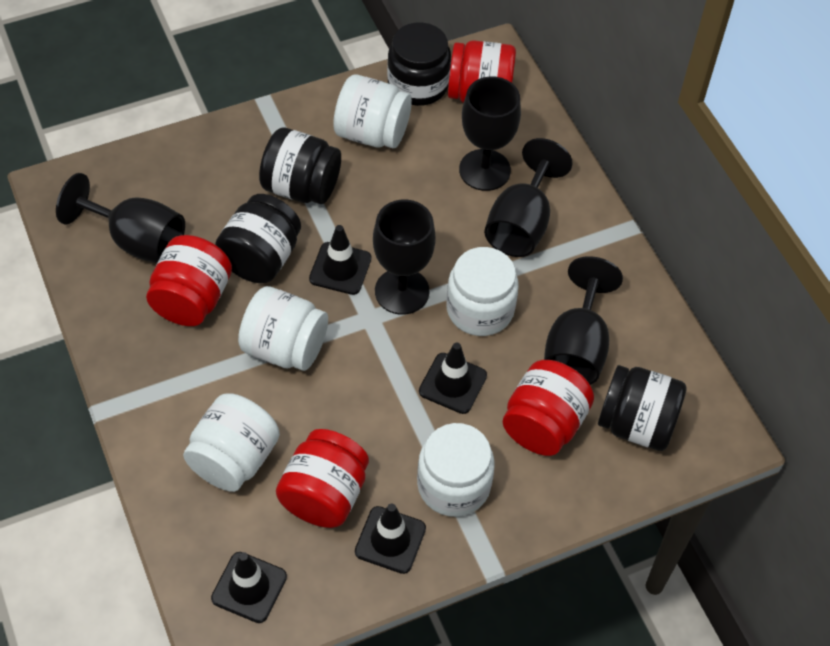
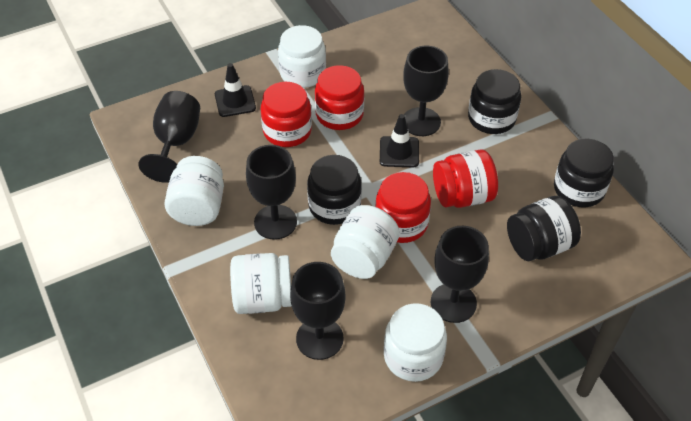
black traffic cone: 4 -> 2

